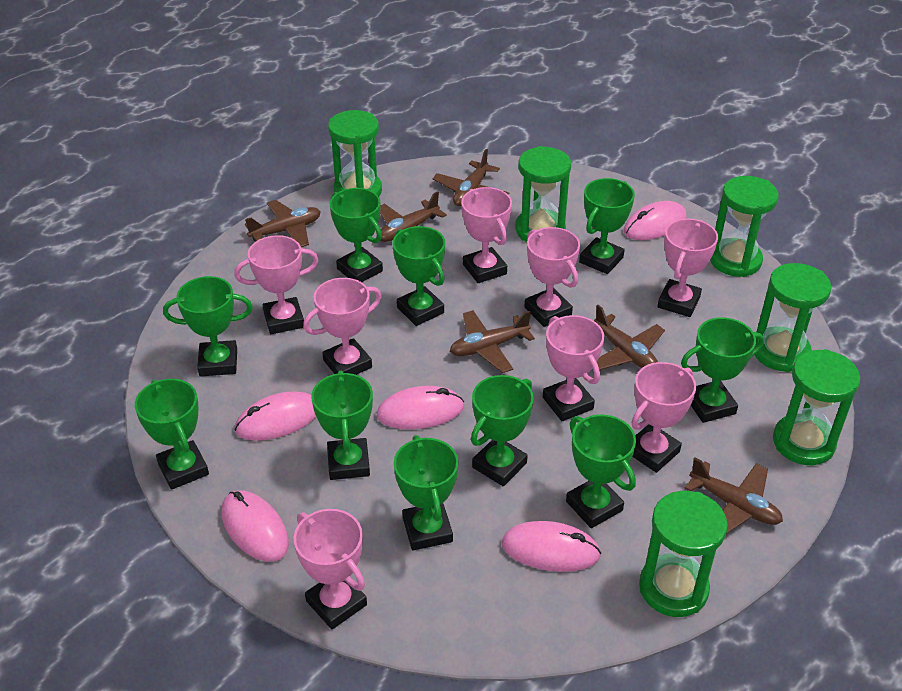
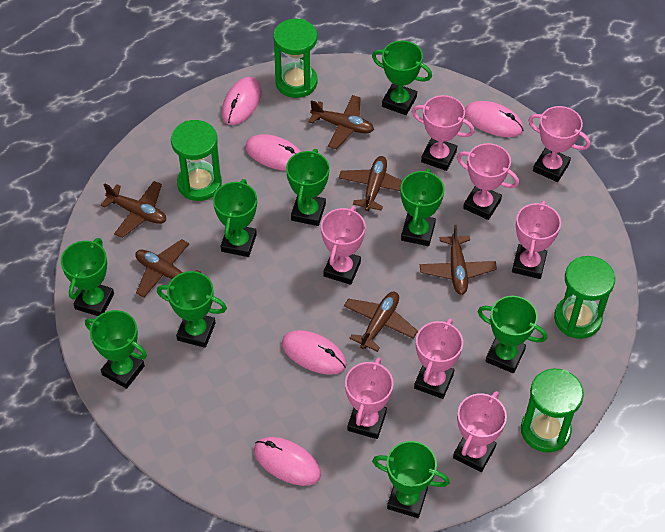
green hourglass: 6 -> 4
green trophy: 10 -> 9

